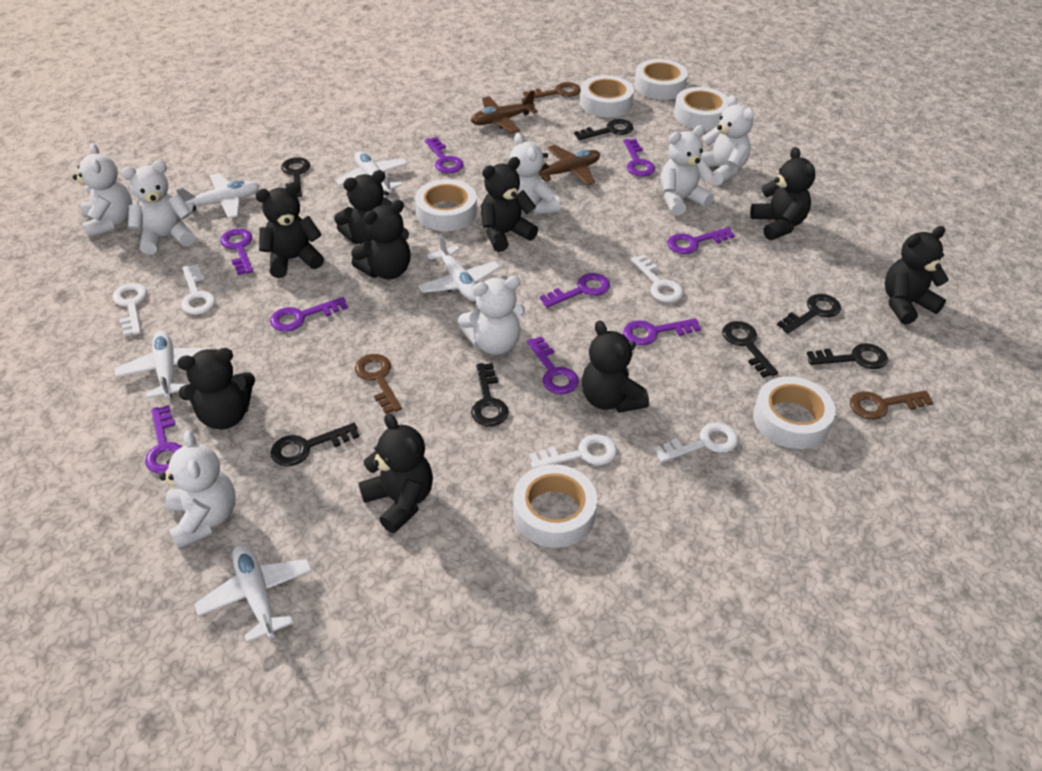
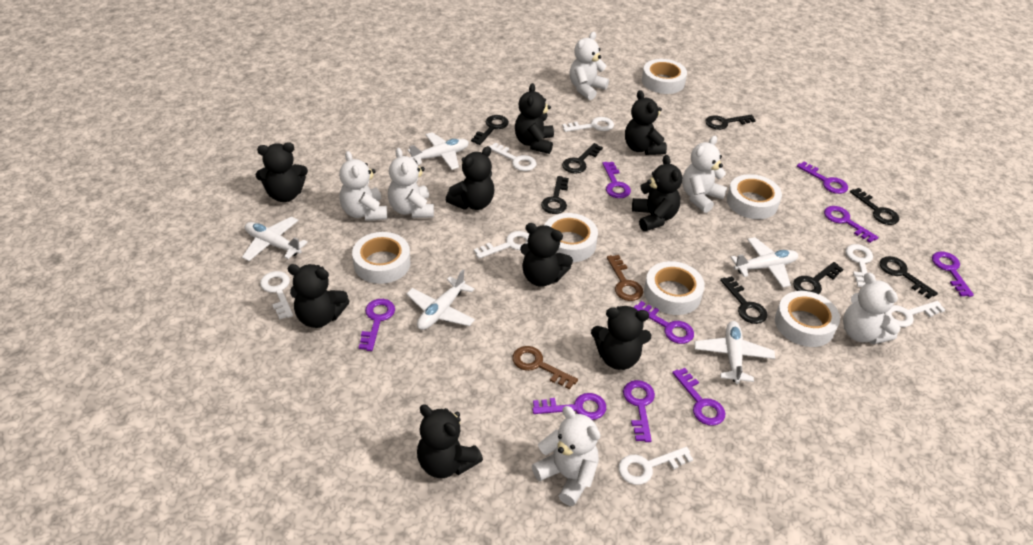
black key: 7 -> 8
brown key: 3 -> 2
brown plane: 2 -> 0
white key: 5 -> 7
white teddy bear: 7 -> 6

